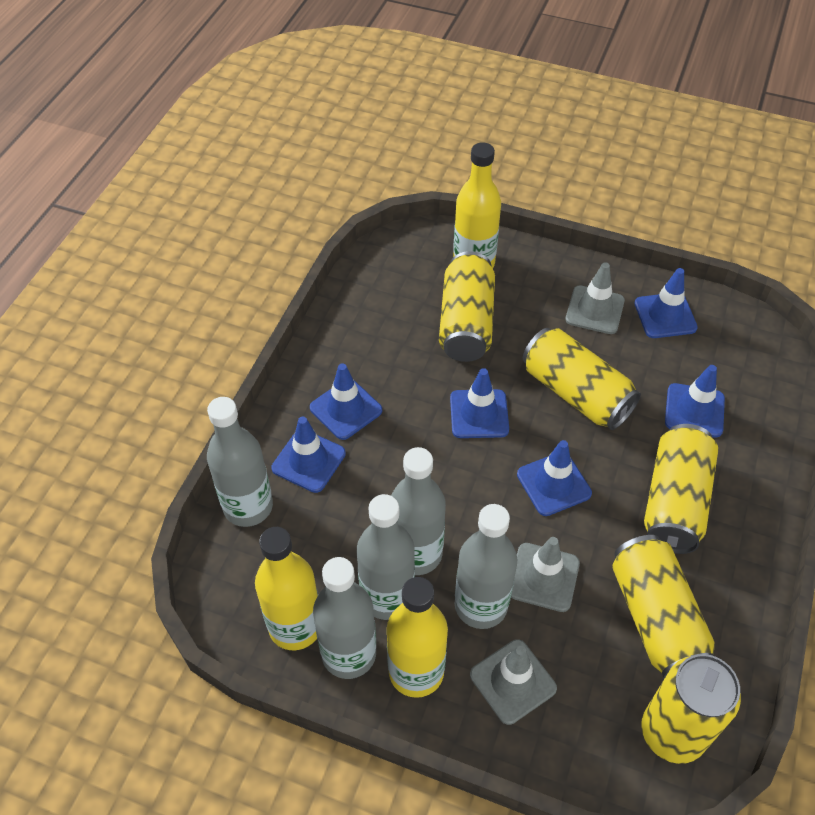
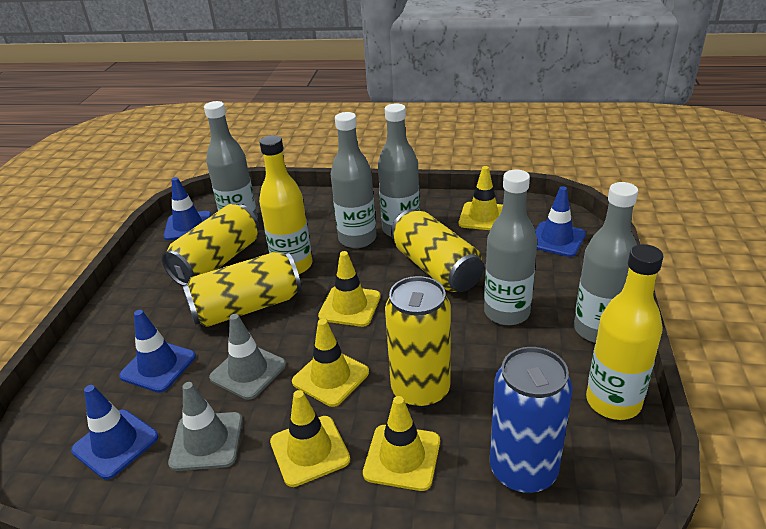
blue can: 0 -> 1
blue traffic cone: 6 -> 4
grey traffic cone: 3 -> 2
yellow bottle: 3 -> 2
yellow can: 5 -> 4
yellow traffic cone: 0 -> 5

